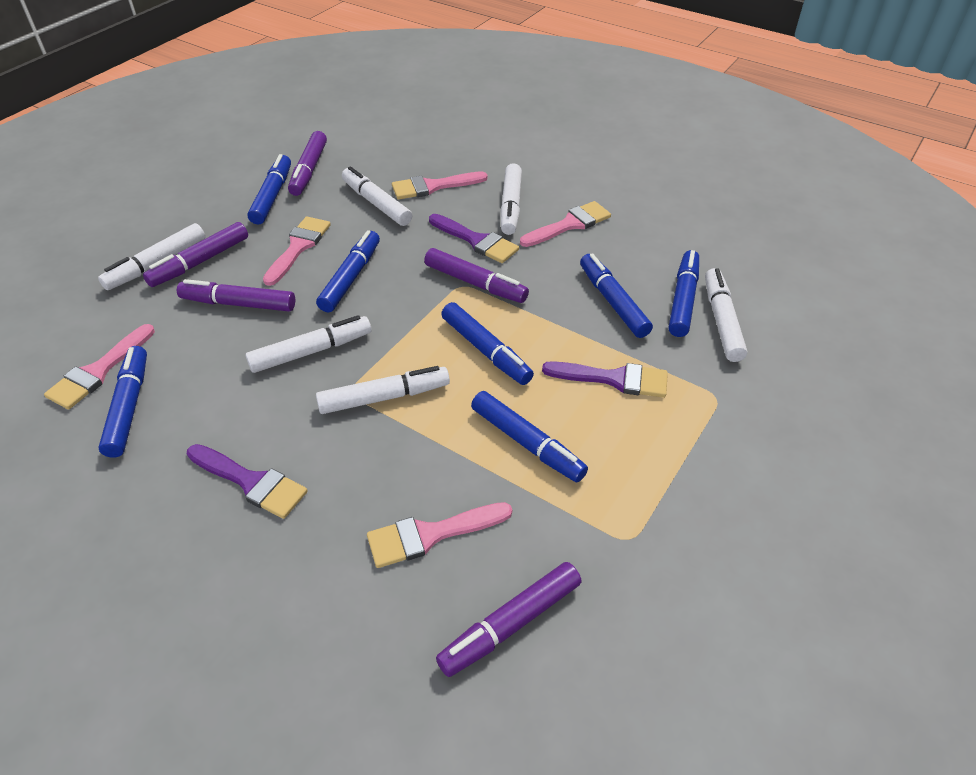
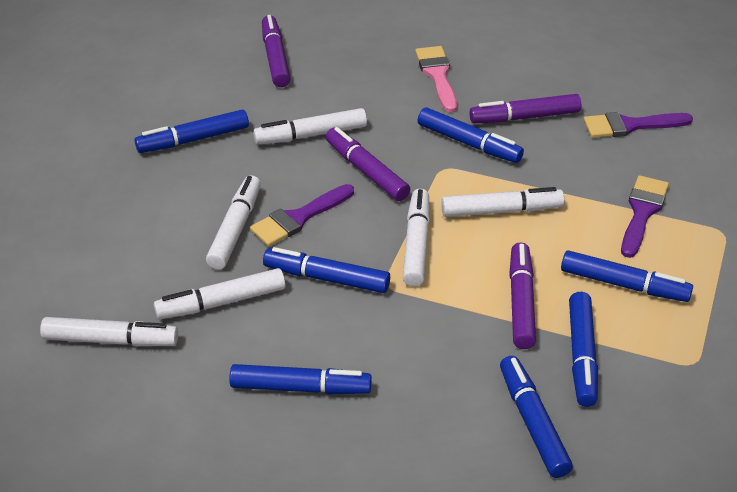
pink brush: 5 -> 1
purple marker: 5 -> 4

